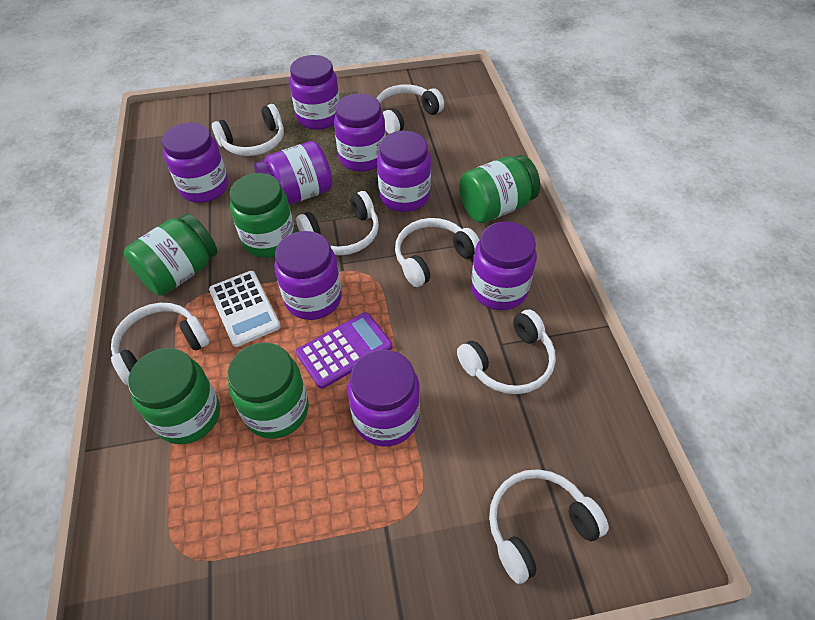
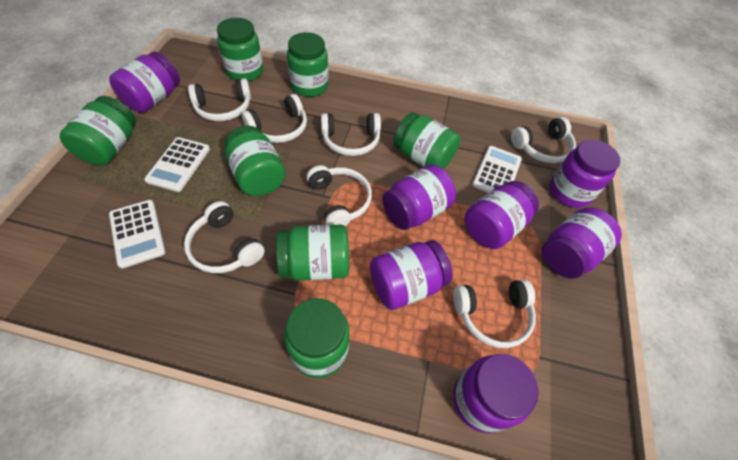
green jar: 5 -> 7
purple calculator: 1 -> 0
purple jar: 8 -> 7
white calculator: 1 -> 3

